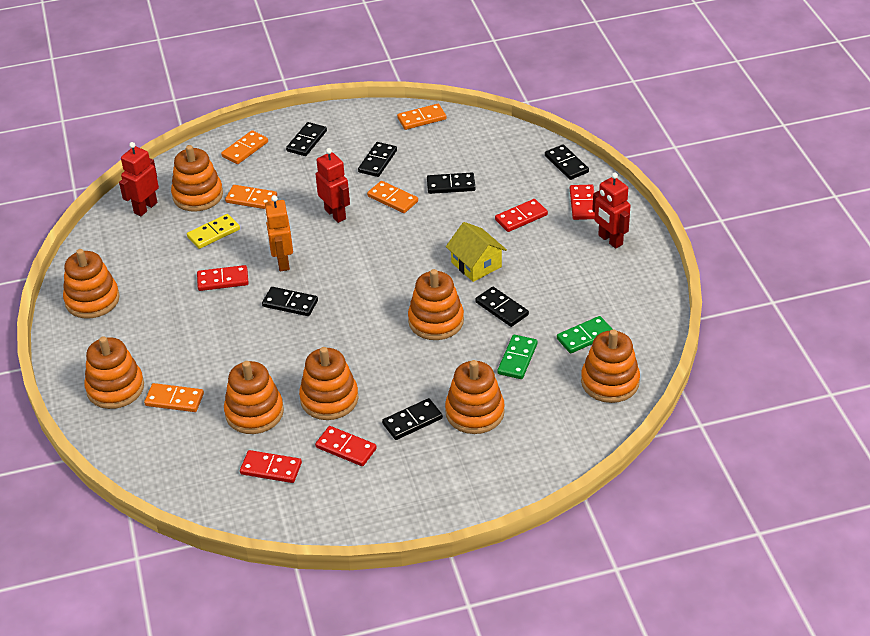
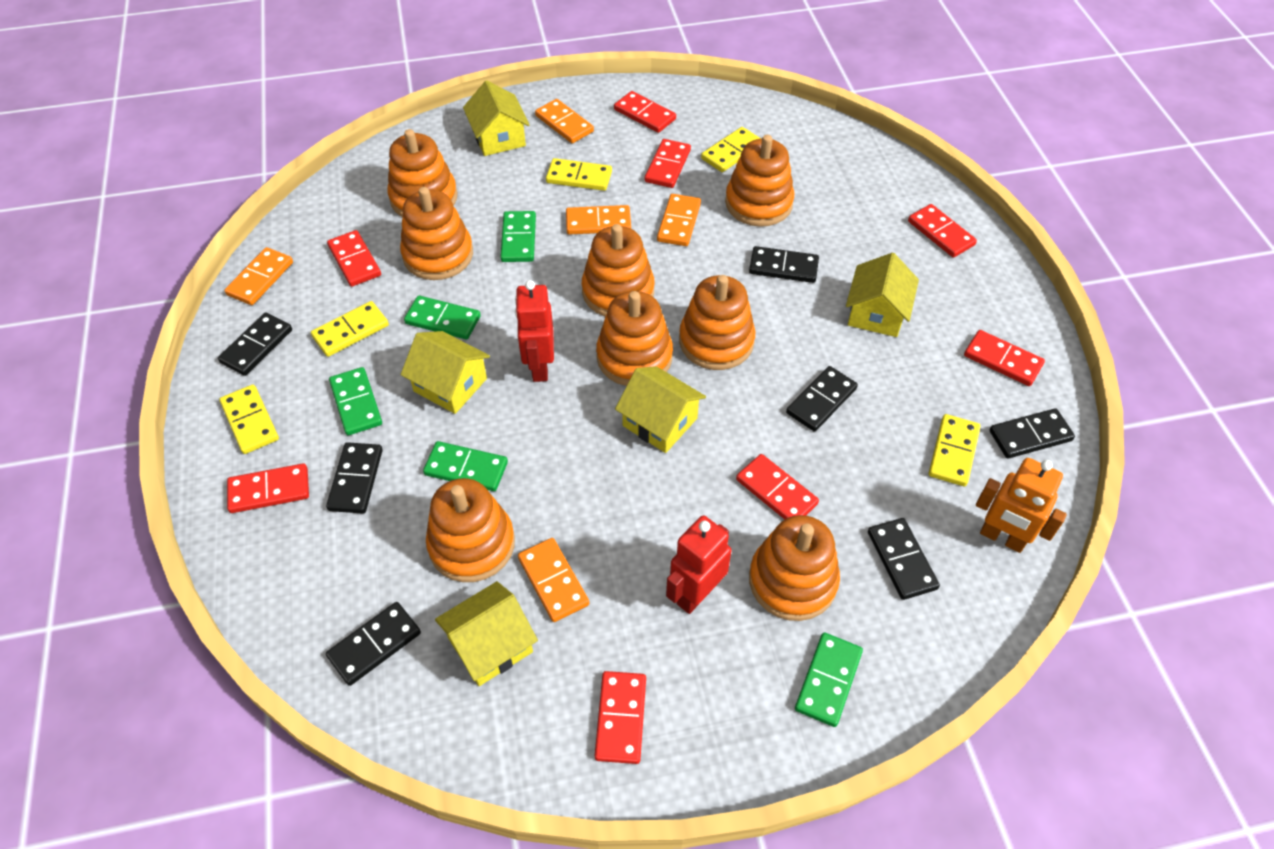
green domino: 2 -> 5
red domino: 5 -> 8
red robot: 3 -> 2
yellow domino: 1 -> 5
yellow house: 1 -> 5

